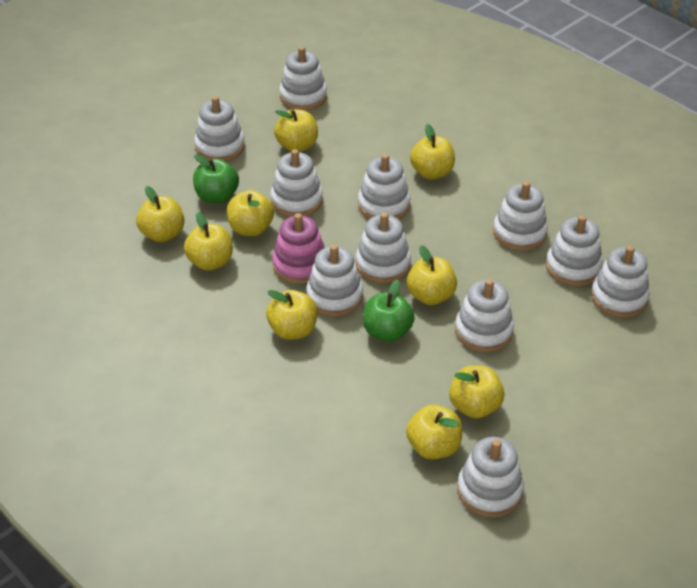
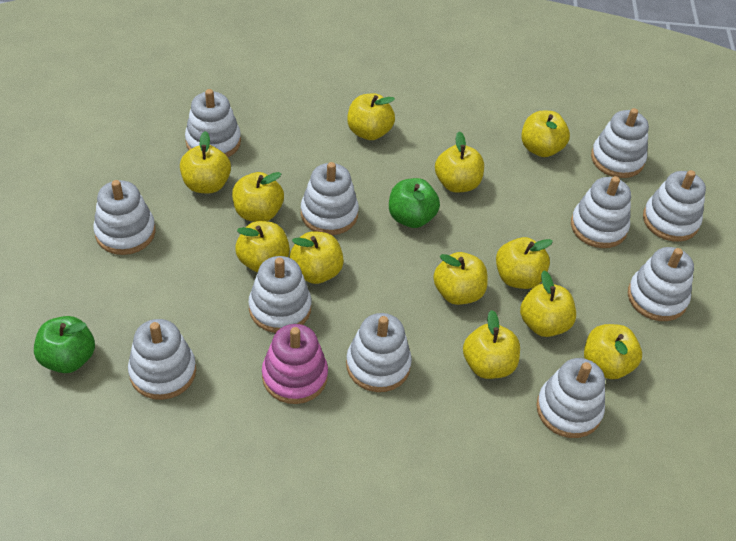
yellow apple: 9 -> 12

